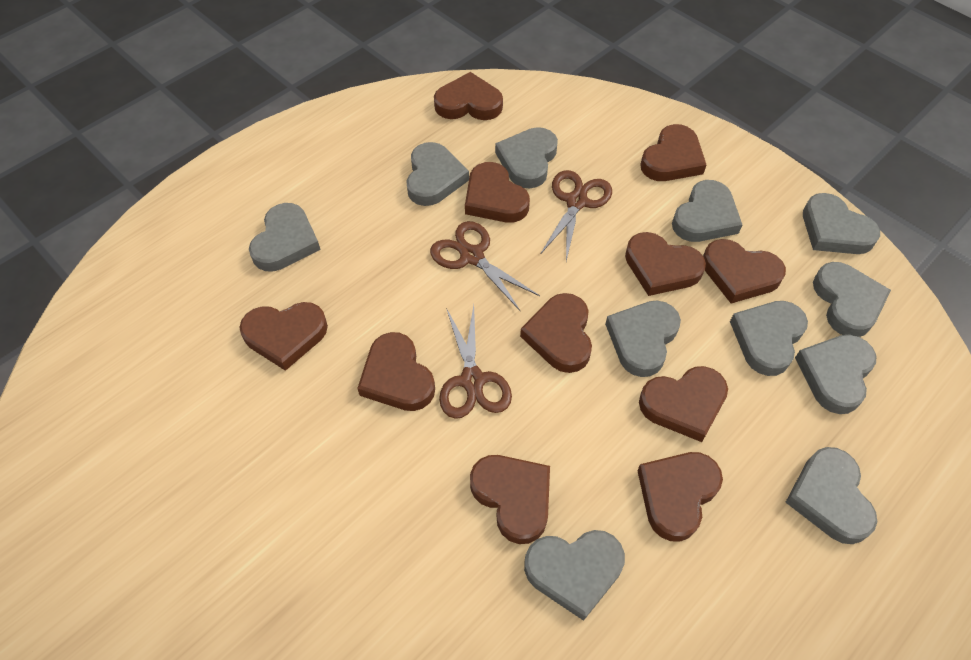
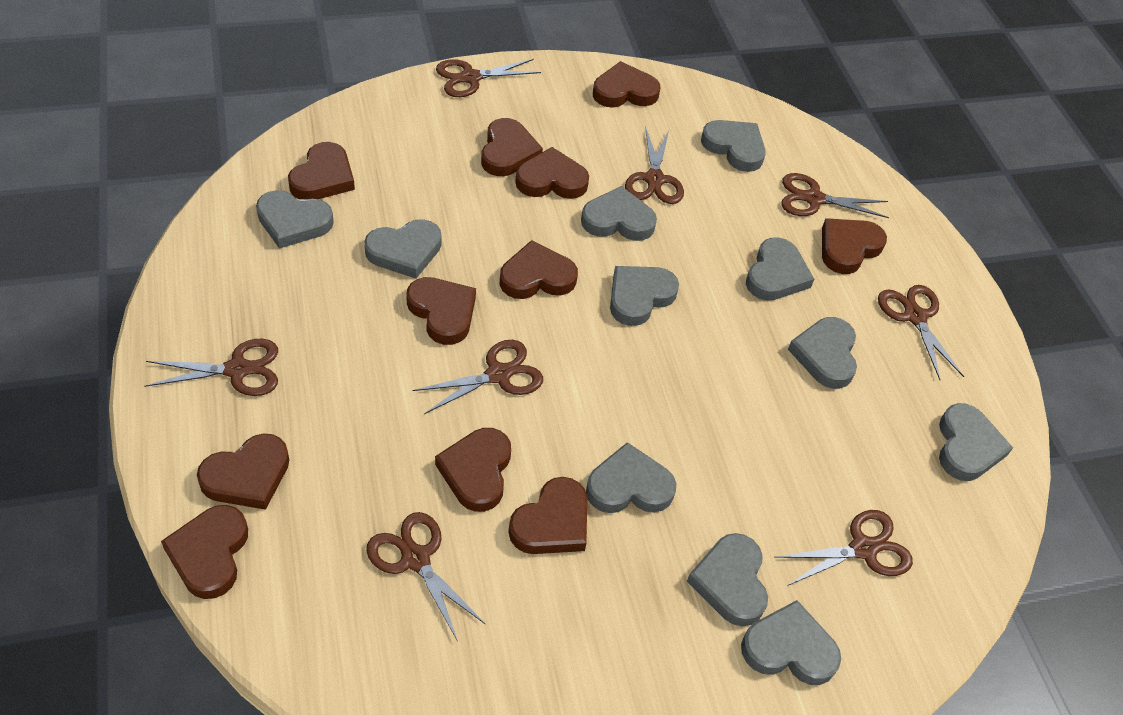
brown scissors: 3 -> 8

